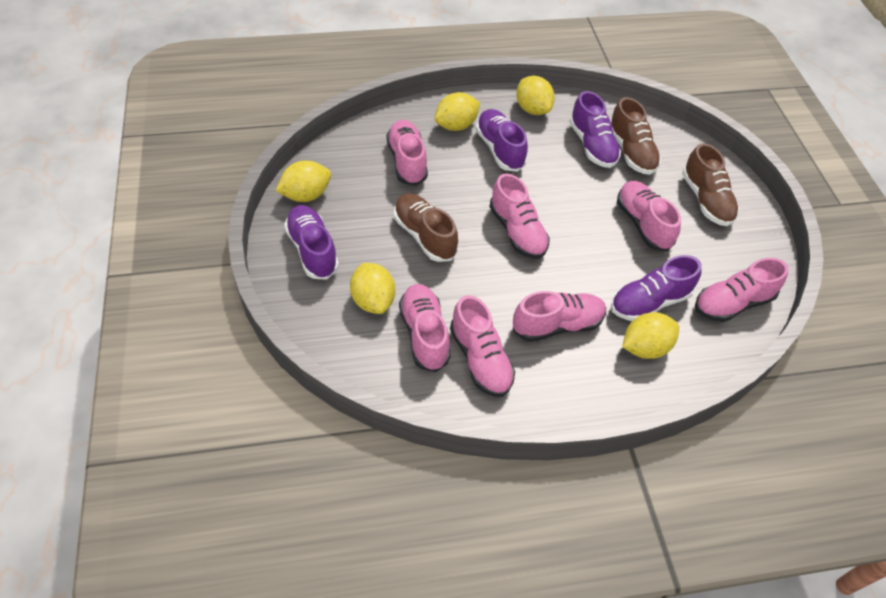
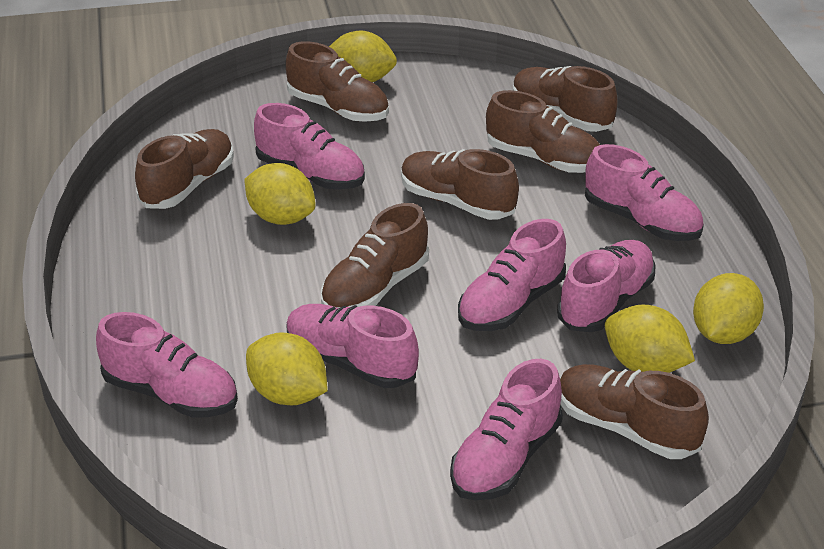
brown shoe: 3 -> 7
purple shoe: 4 -> 0

